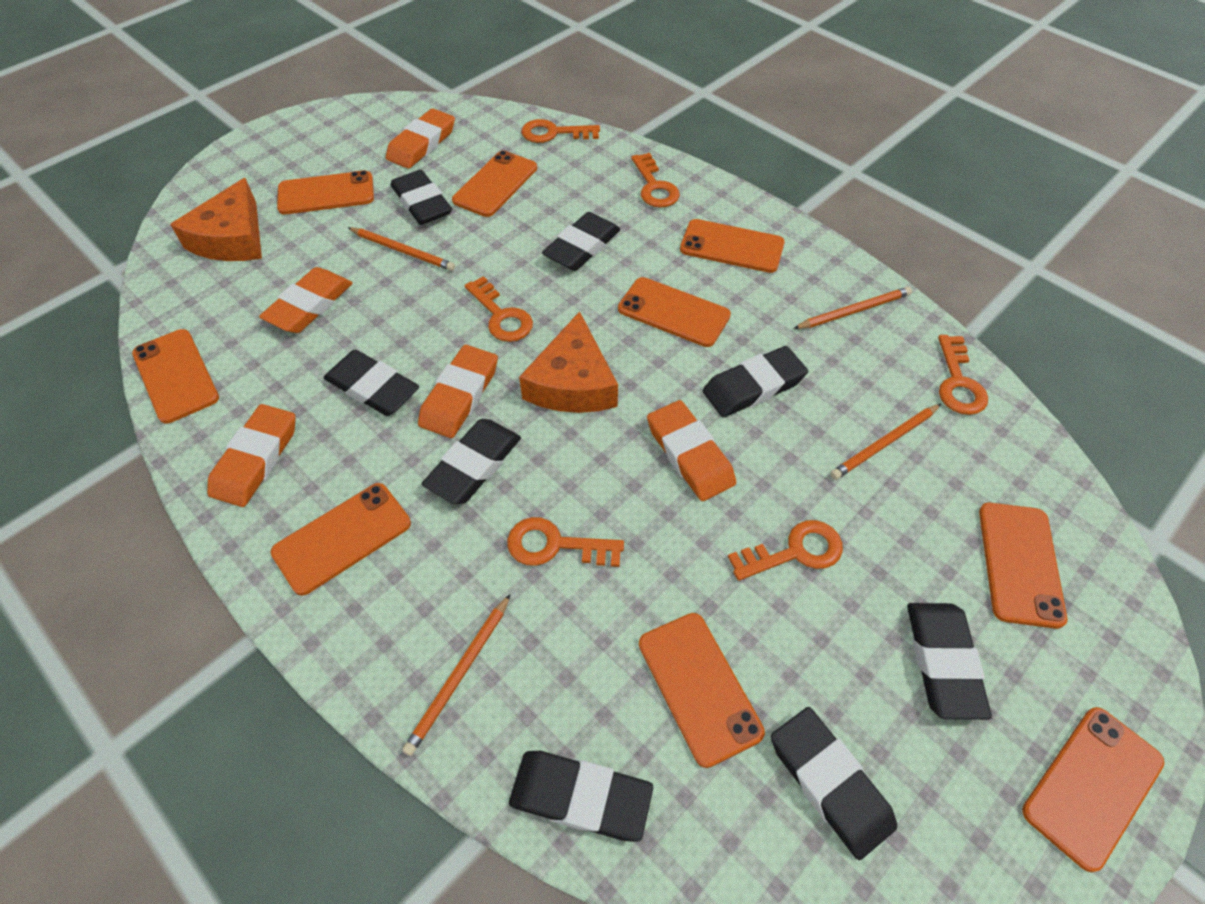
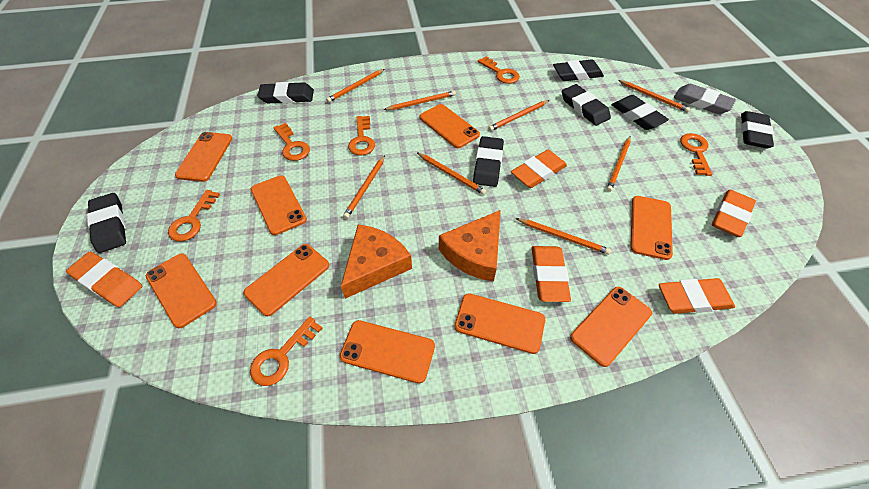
black eraser: 8 -> 7
grey eraser: 0 -> 1
orange pencil: 4 -> 8

